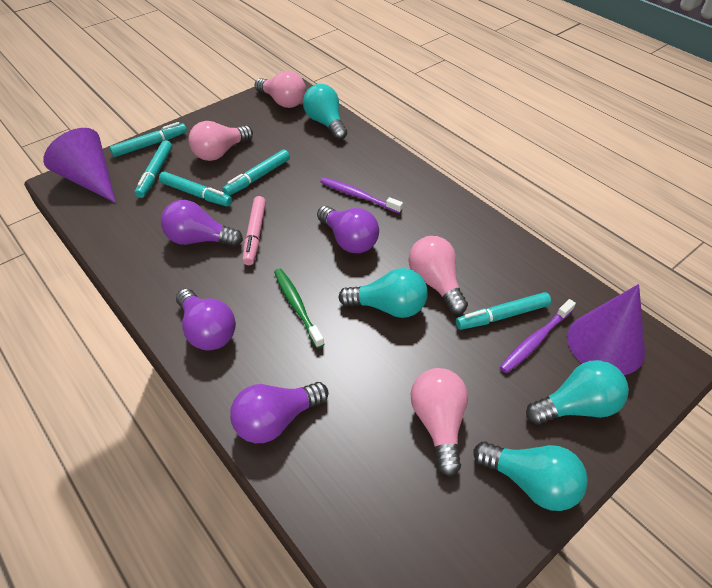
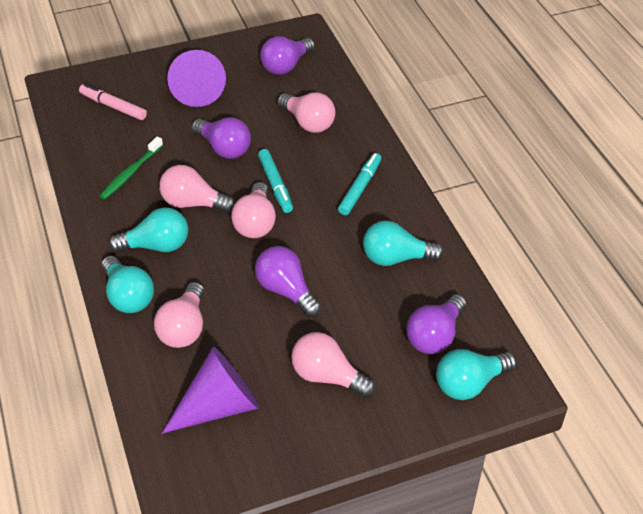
pink light bulb: 4 -> 5
purple toothbrush: 2 -> 0
turquoise marker: 5 -> 2

